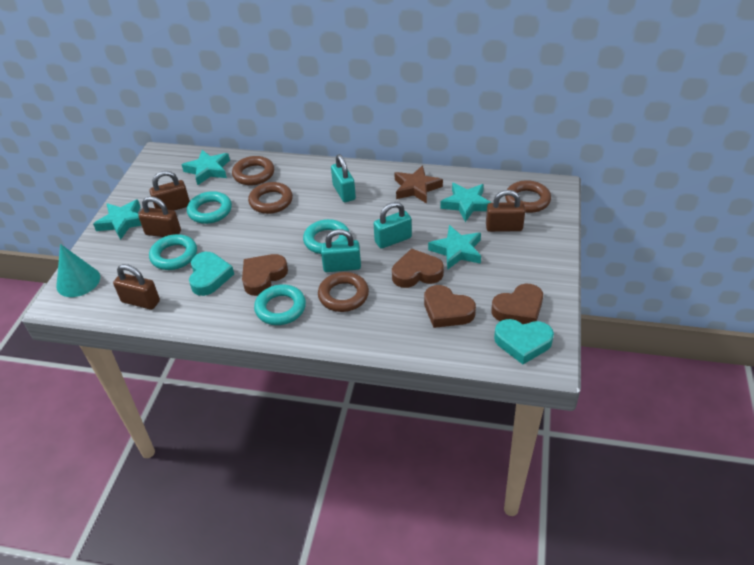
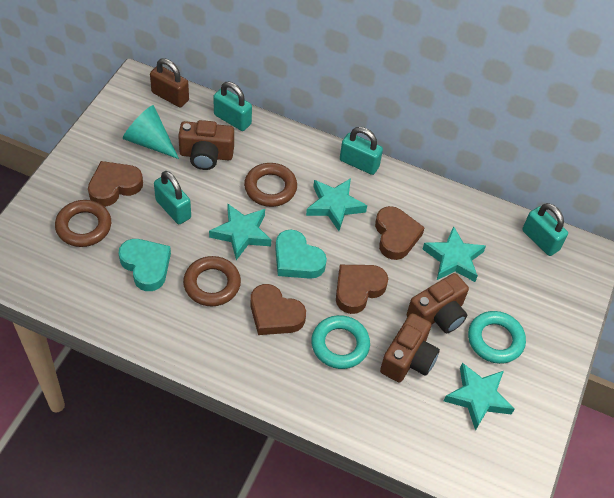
brown camera: 0 -> 3
brown padlock: 4 -> 1
brown ring: 4 -> 3
brown star: 1 -> 0
turquoise padlock: 3 -> 4
turquoise ring: 4 -> 2

